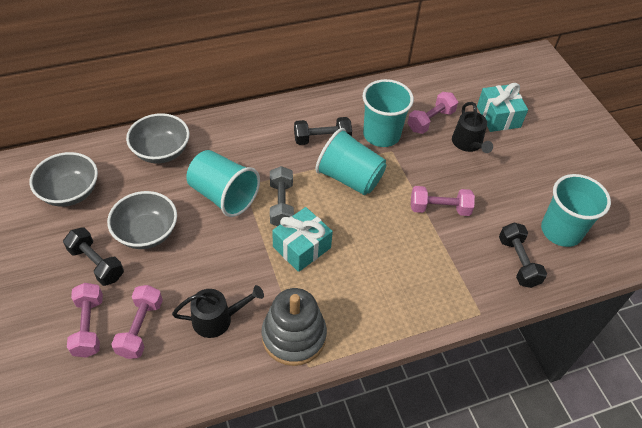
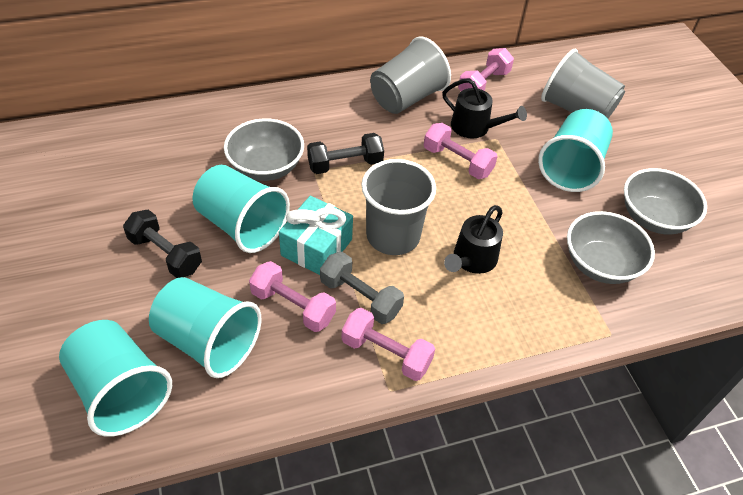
black dumbbell: 3 -> 2
grey cup: 0 -> 3
grey stacking toy: 1 -> 0
turquoise gift: 2 -> 1

